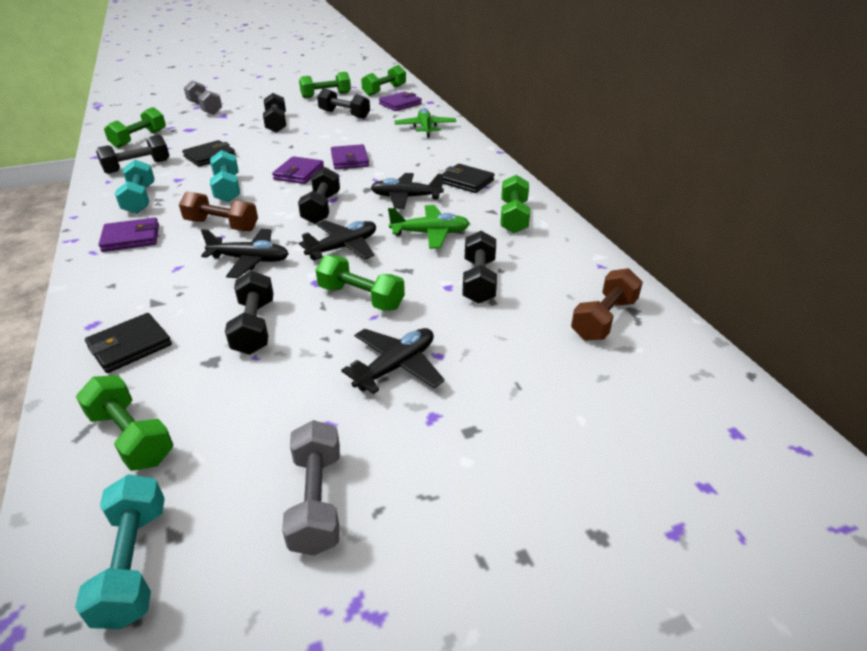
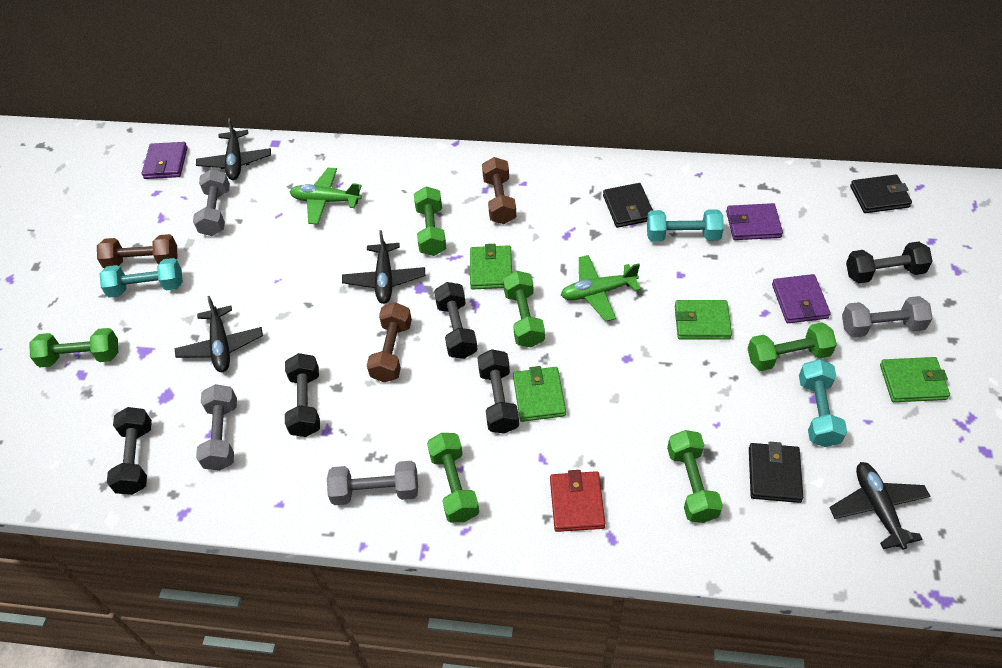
black dumbbell: 6 -> 5
brown dumbbell: 2 -> 3
green wallet: 0 -> 4
grey dumbbell: 2 -> 4
purple wallet: 4 -> 3
red wallet: 0 -> 1

